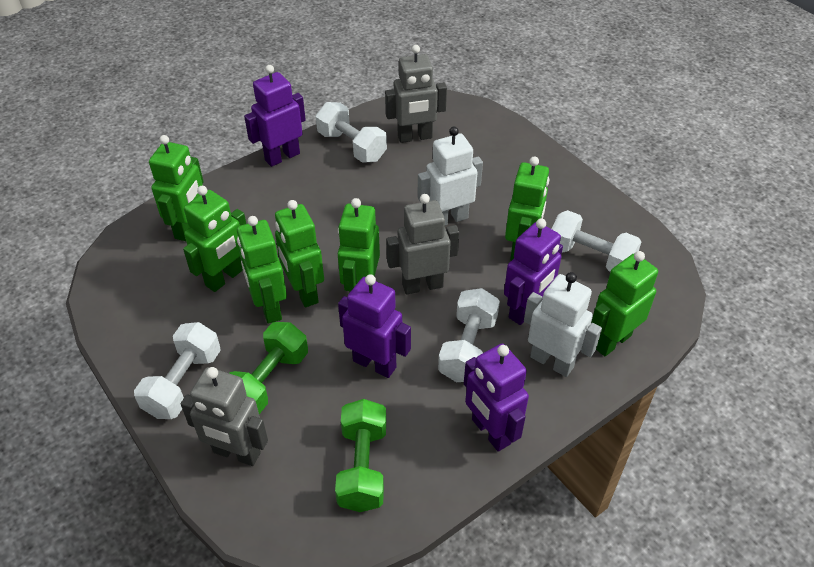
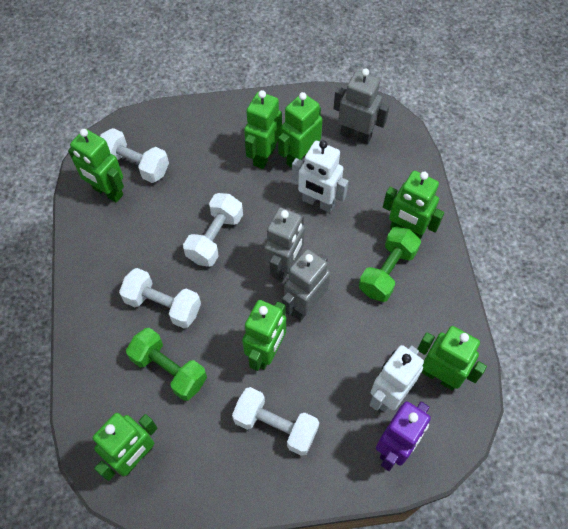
purple robot: 4 -> 1

